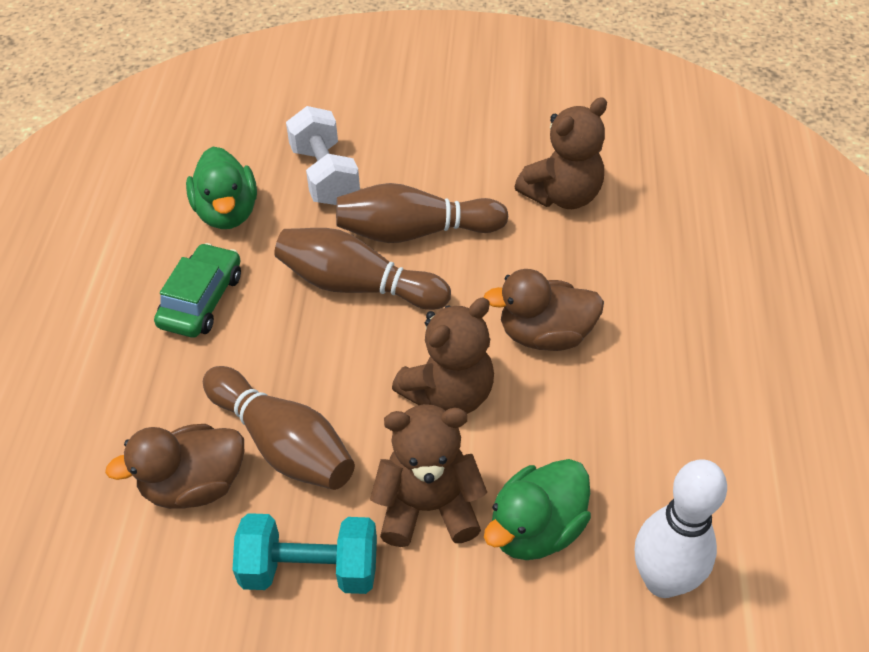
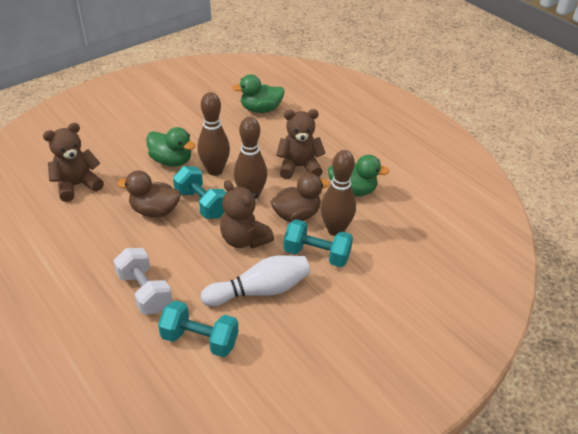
green car: 1 -> 0
green duck: 2 -> 3
turquoise dumbbell: 1 -> 3

